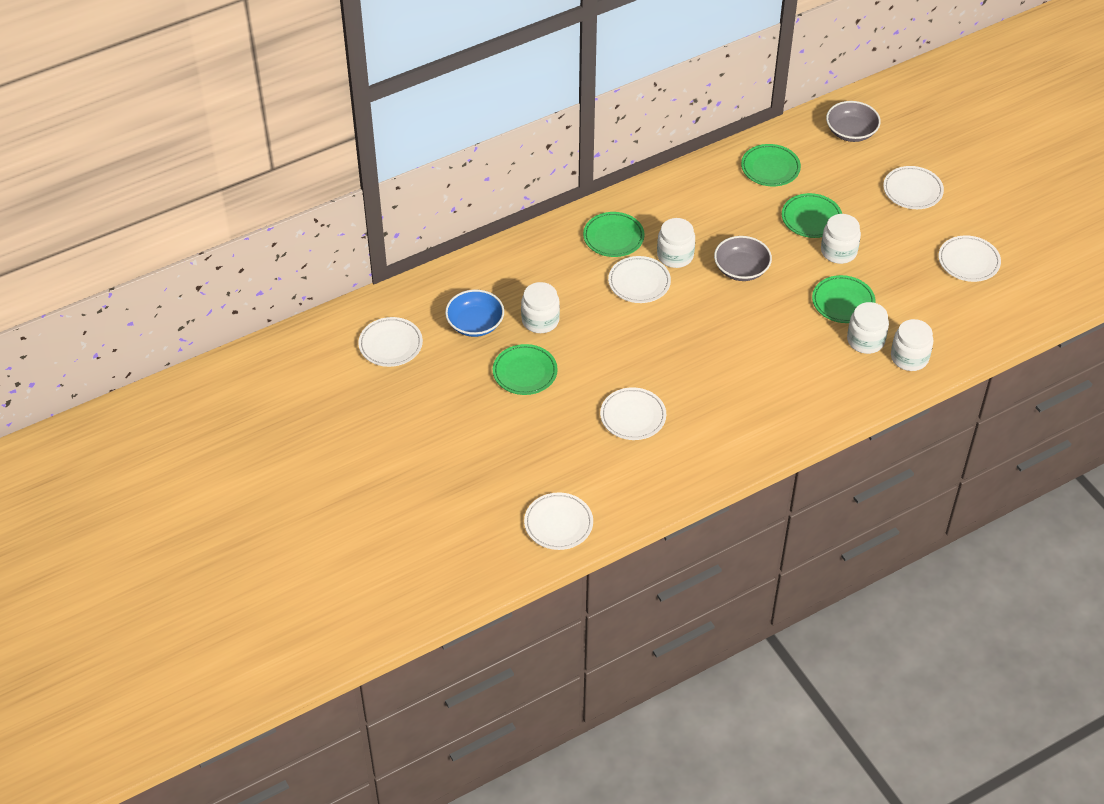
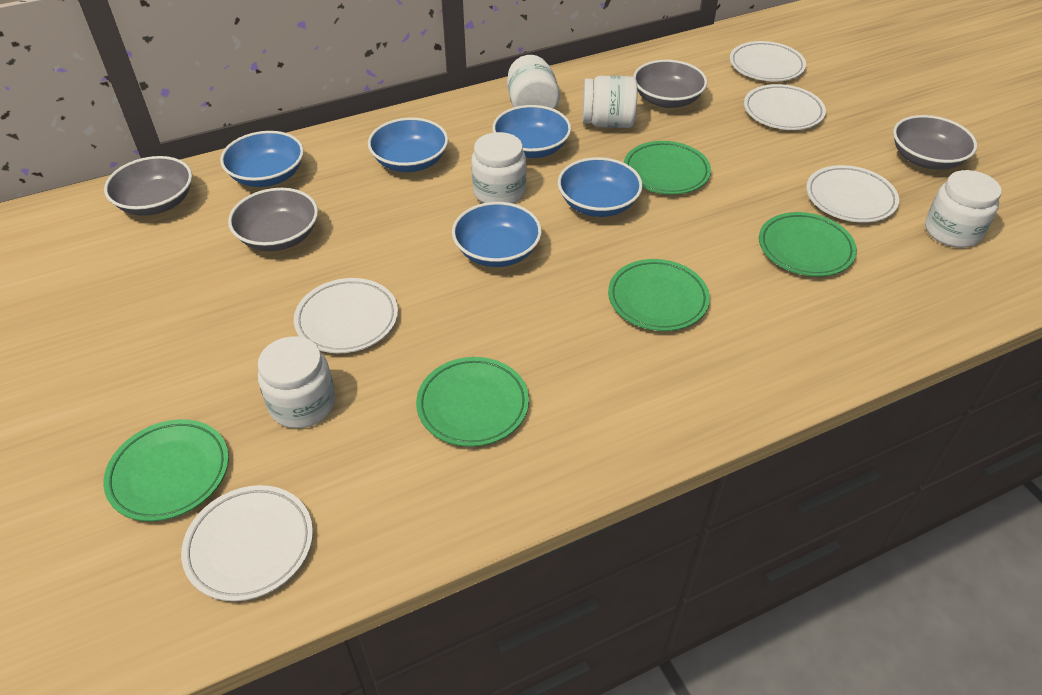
blue bowl: 1 -> 5
grey bowl: 2 -> 4
white plate: 6 -> 5

